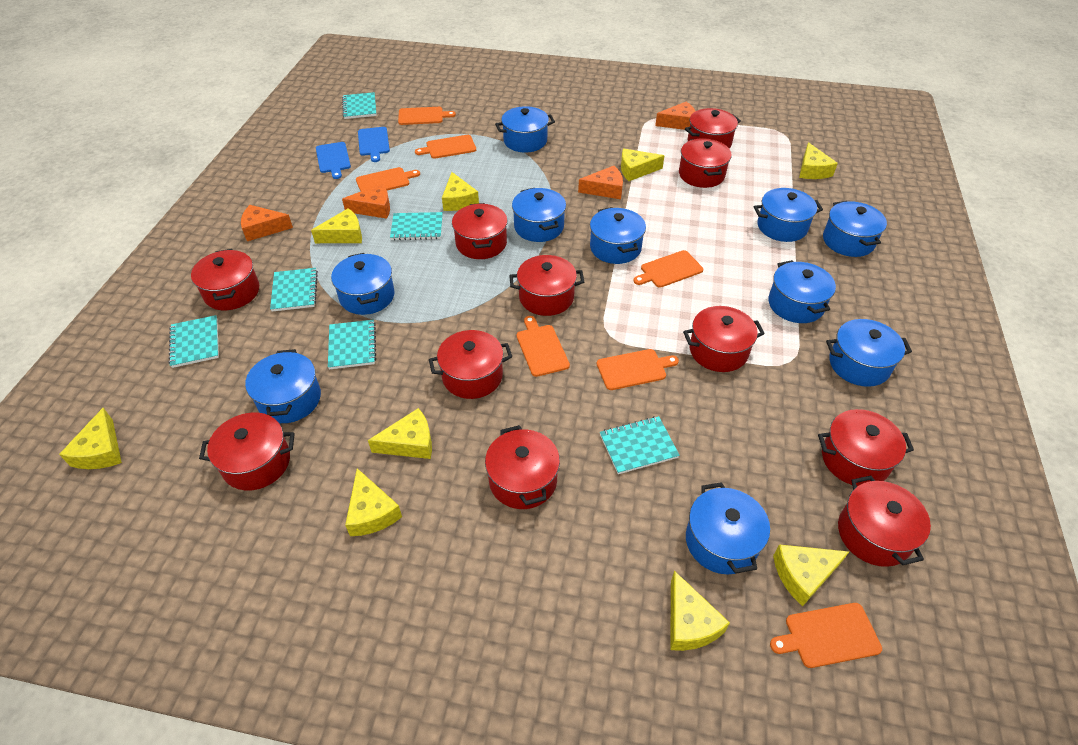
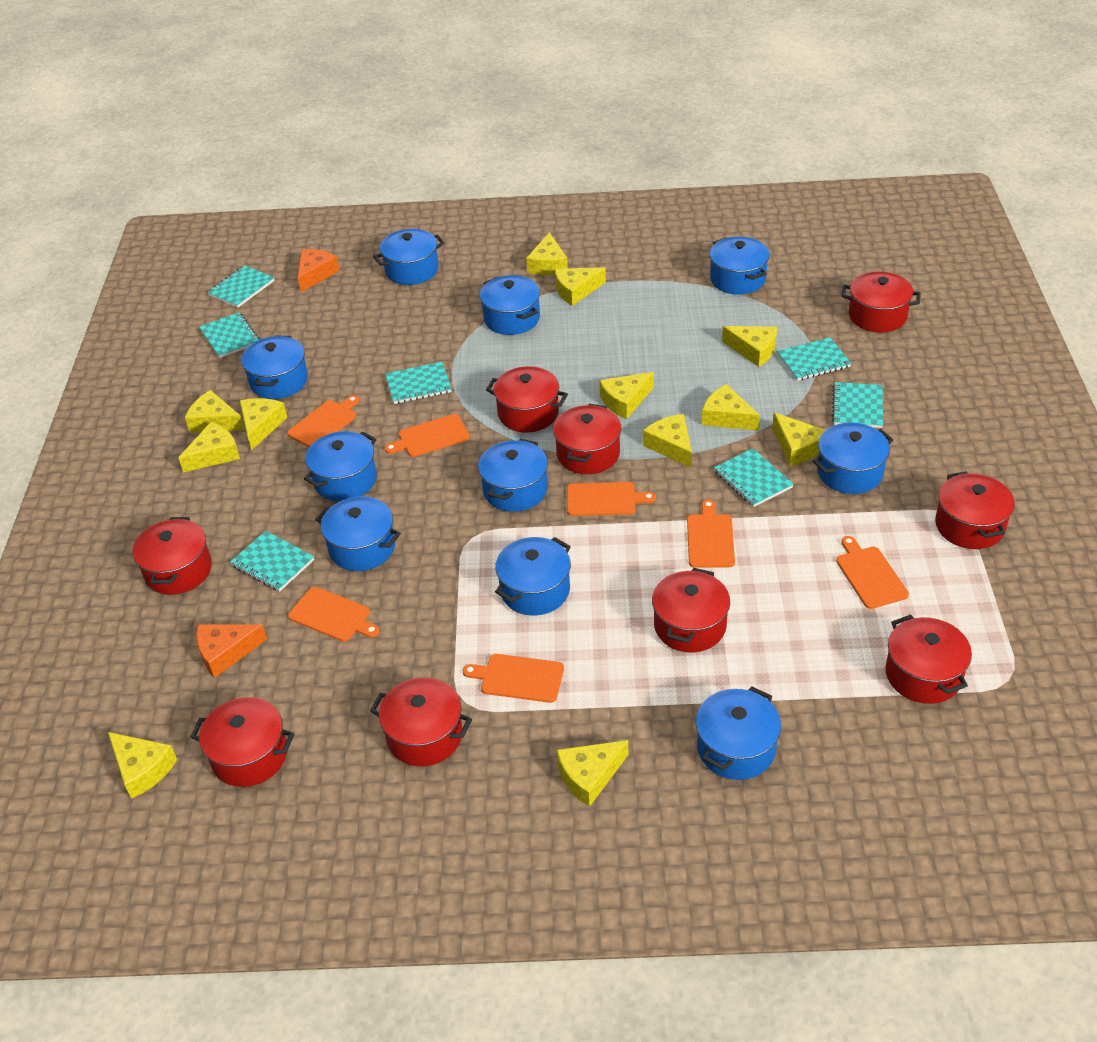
blue cutting board: 2 -> 0
orange cheese: 4 -> 2
red pot: 11 -> 9
turquoise notebook: 6 -> 7
yellow cheese: 9 -> 12

